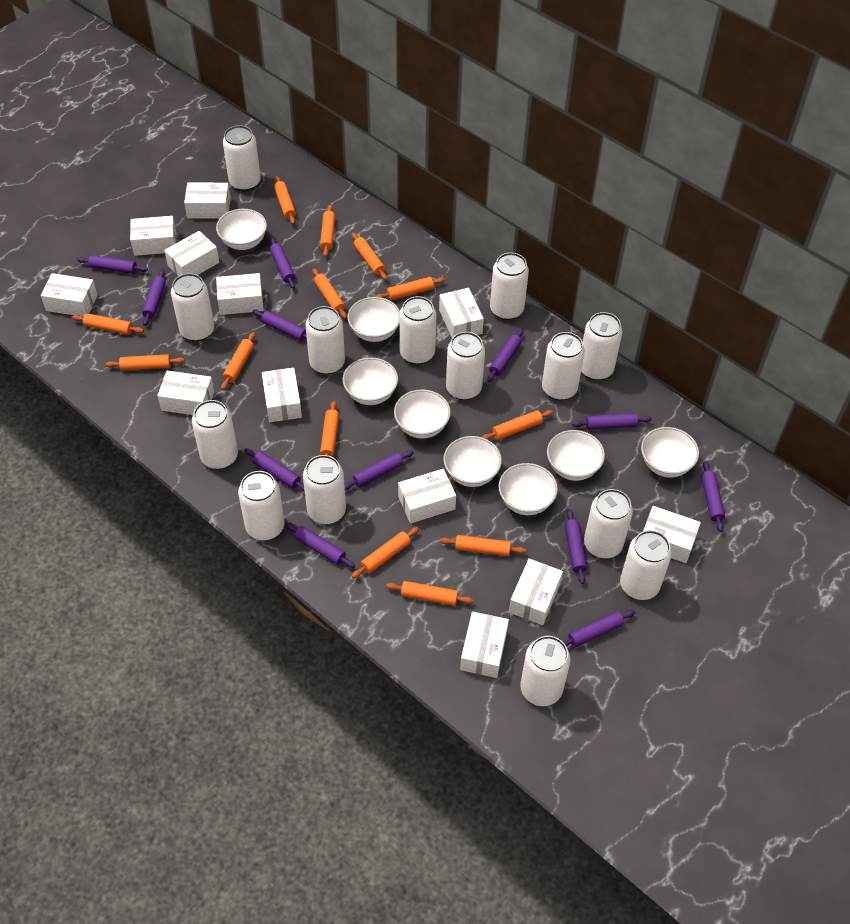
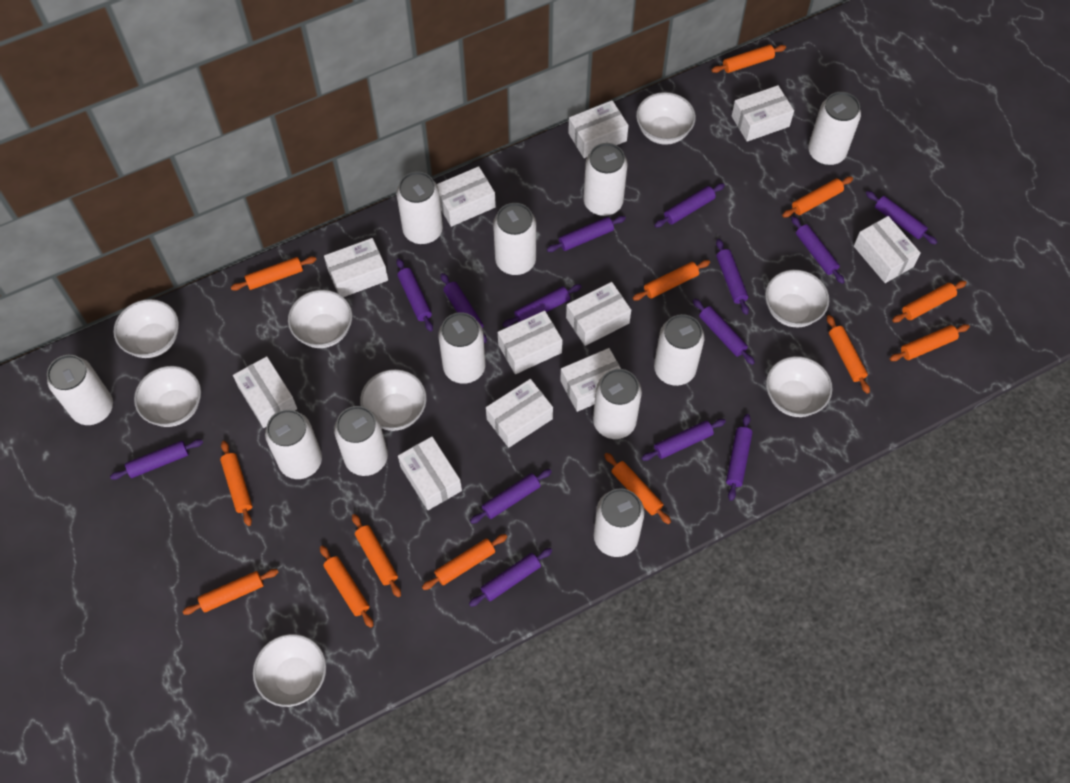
purple rolling pin: 12 -> 14
white box: 12 -> 11
white can: 14 -> 11

